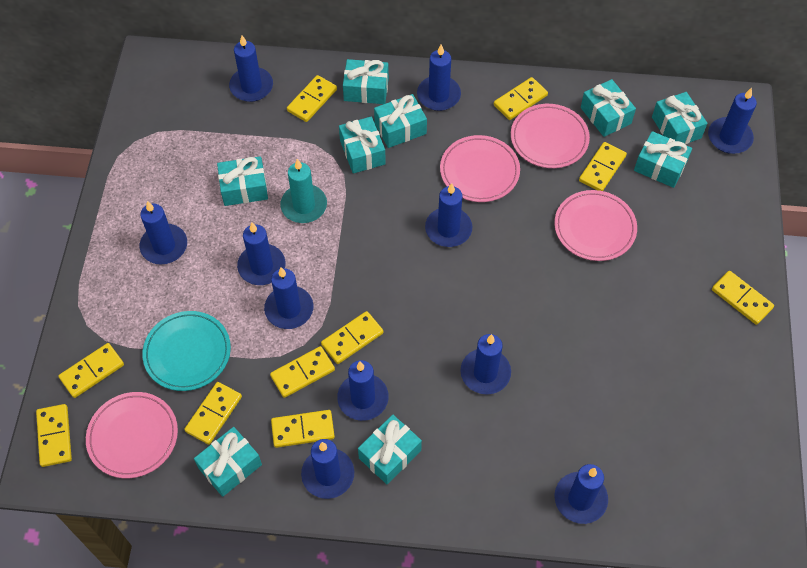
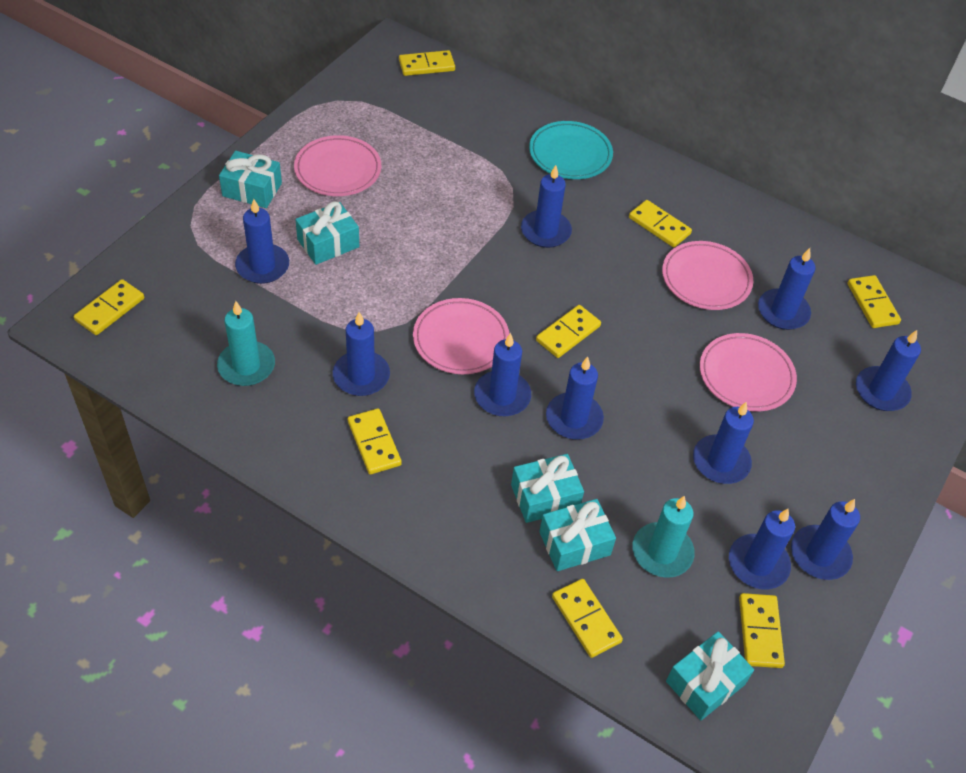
blue candle: 11 -> 10
turquoise candle: 1 -> 2
turquoise gift: 9 -> 5
yellow domino: 10 -> 8

